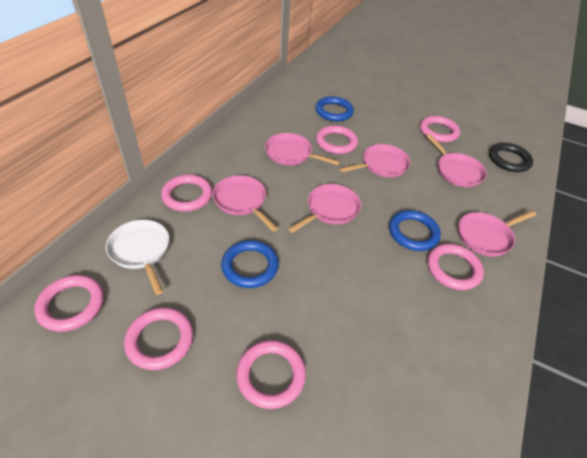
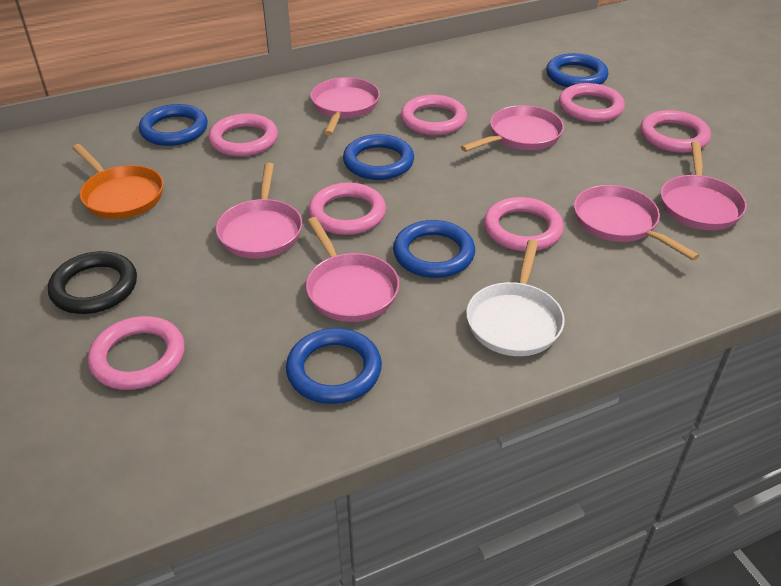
blue ring: 3 -> 5
orange pan: 0 -> 1

